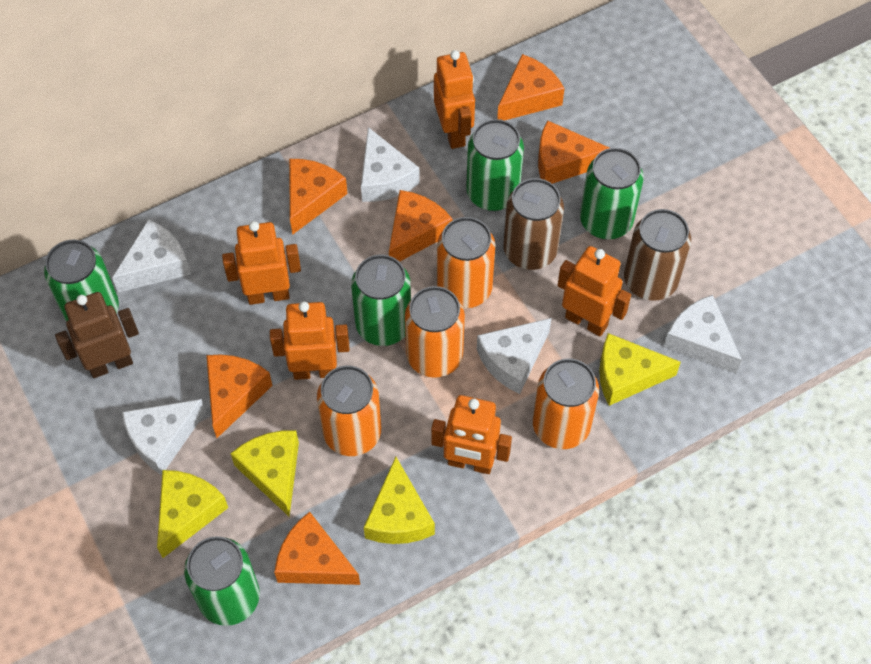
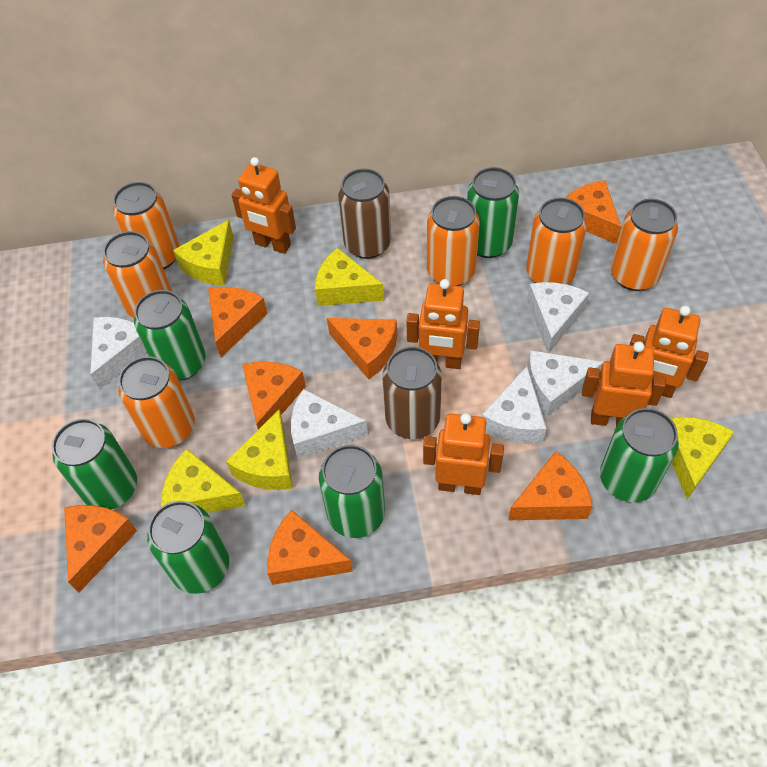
brown robot: 1 -> 0
green can: 5 -> 6
orange can: 4 -> 6
orange cheese: 6 -> 7
yellow cheese: 4 -> 5

